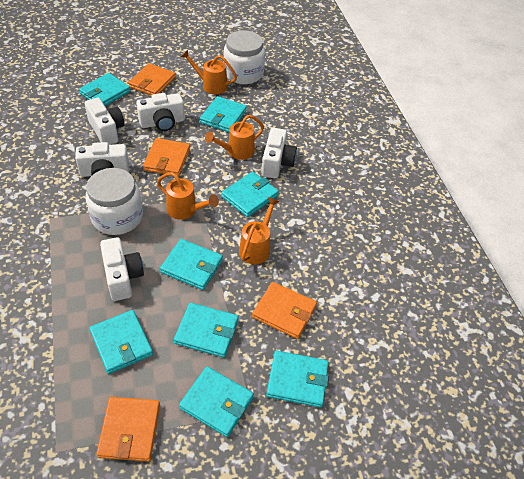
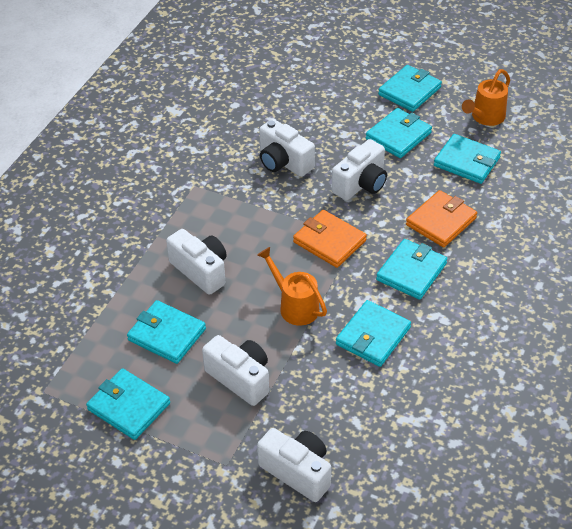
orange wallet: 4 -> 2
orange watering can: 4 -> 2
turquoise wallet: 8 -> 7
white jar: 2 -> 0

